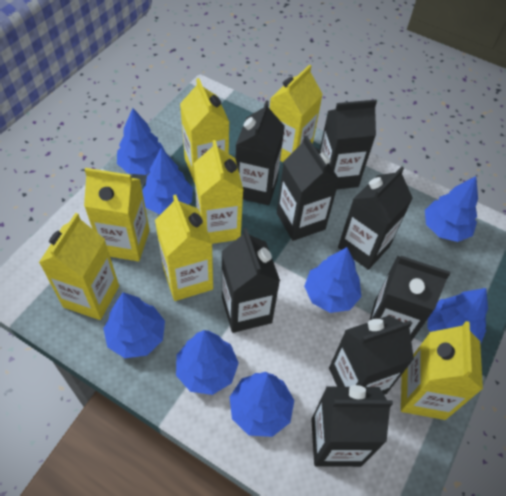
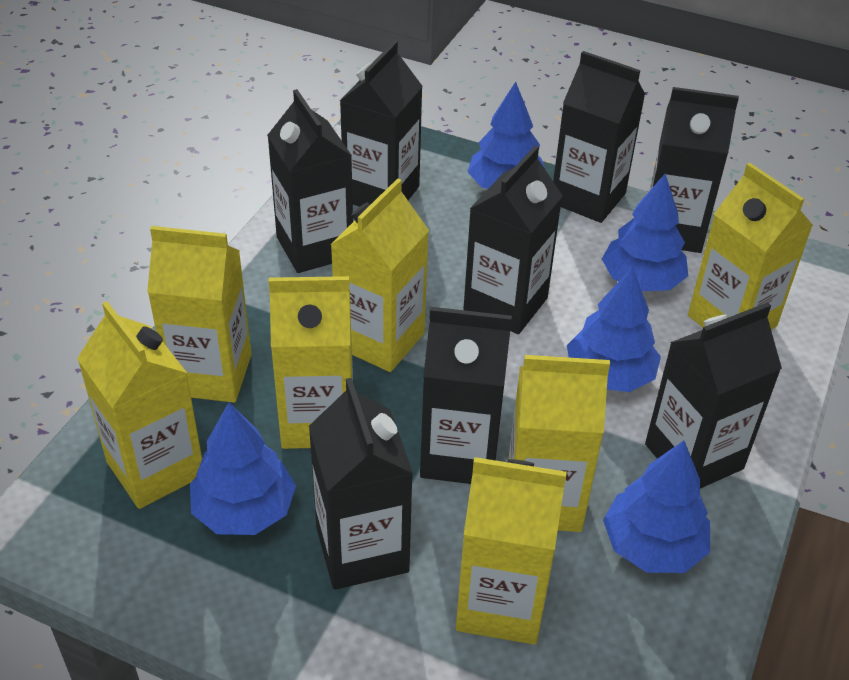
blue tree: 8 -> 5

